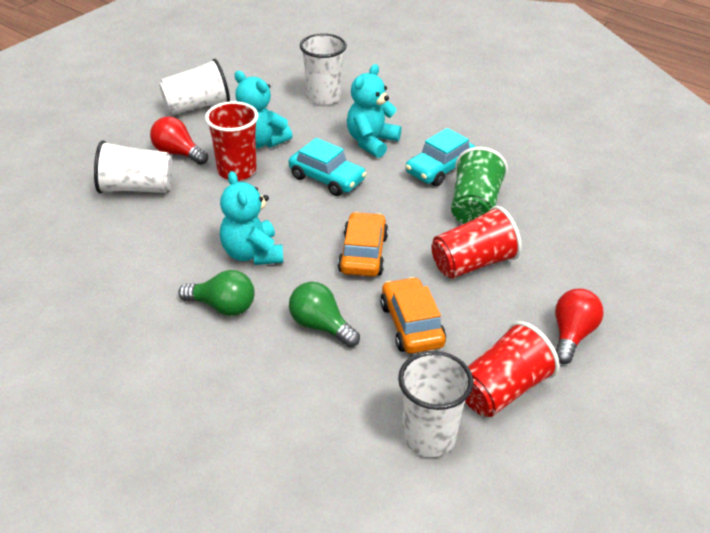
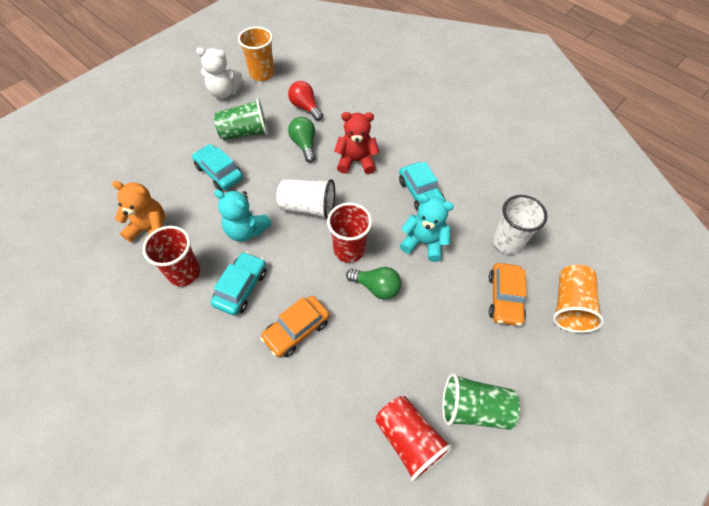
green cup: 1 -> 2
orange cup: 0 -> 2
orange teddy bear: 0 -> 1
red light bulb: 2 -> 1
red teddy bear: 0 -> 1
turquoise car: 2 -> 3
turquoise teddy bear: 3 -> 2
white cup: 4 -> 2
white teddy bear: 0 -> 1

